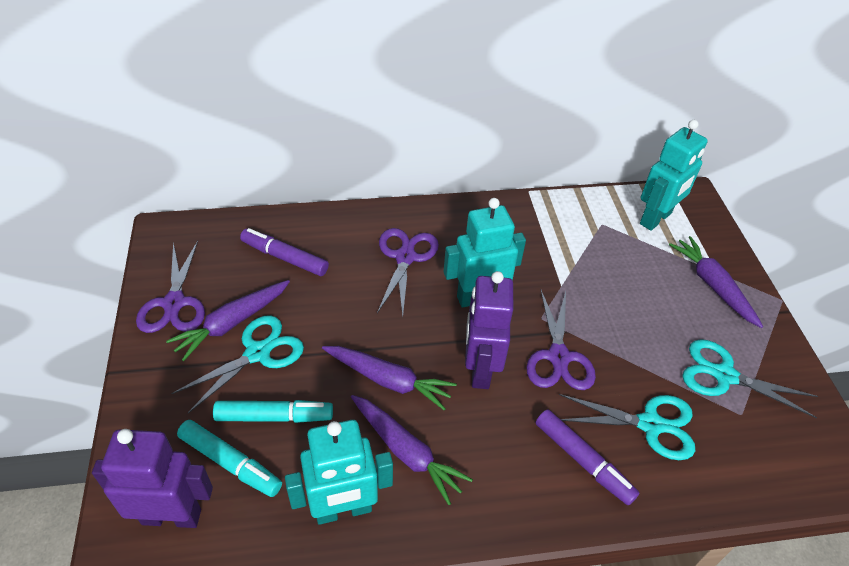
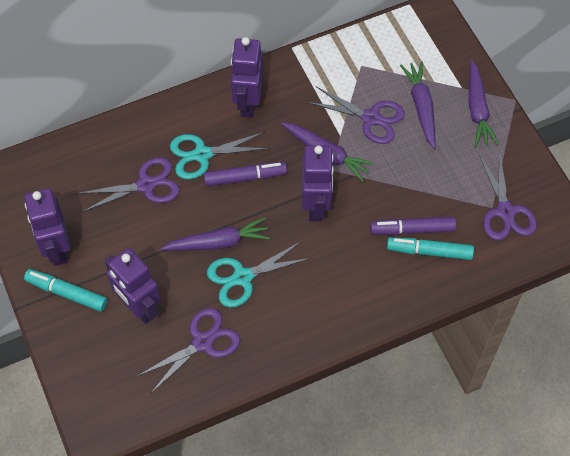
purple robot: 2 -> 4
purple scissors: 3 -> 4
turquoise robot: 3 -> 0
turquoise scissors: 3 -> 2

